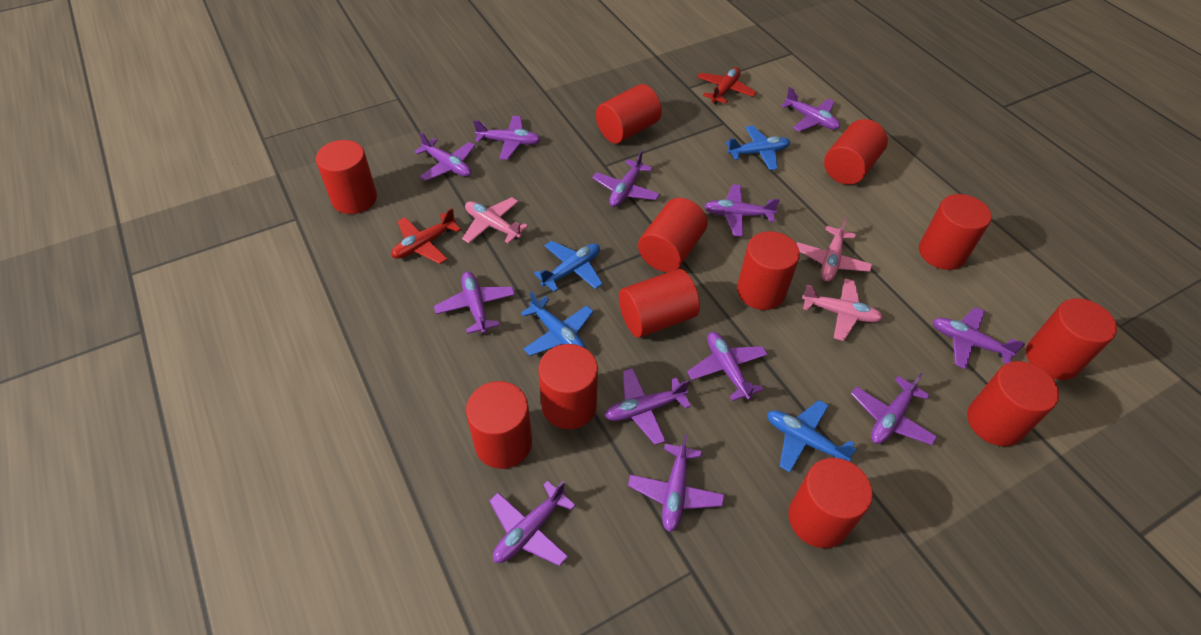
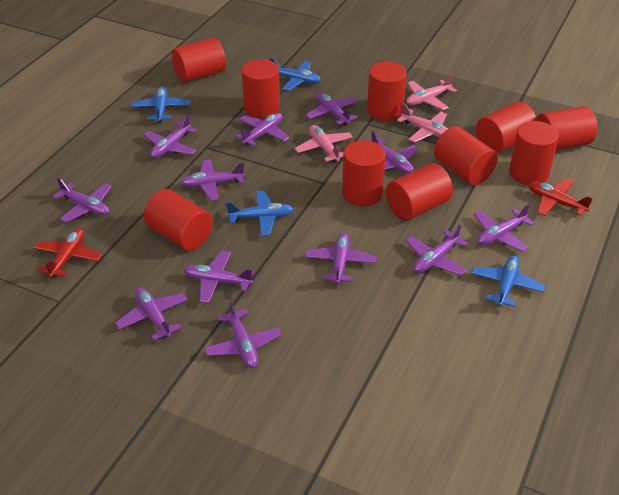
red cylinder: 12 -> 10

